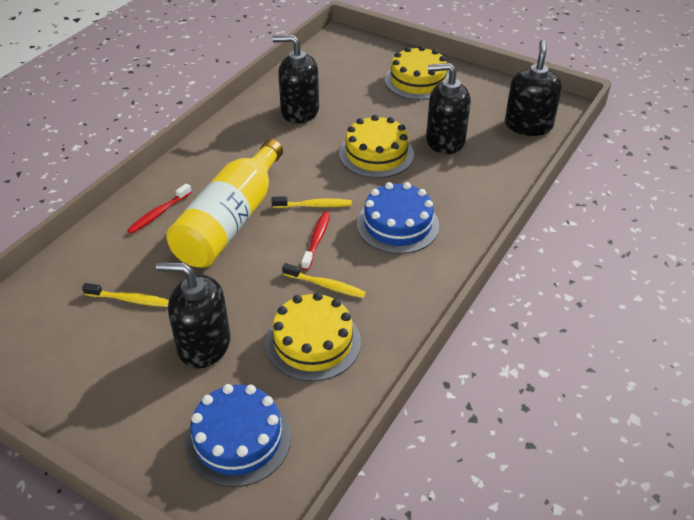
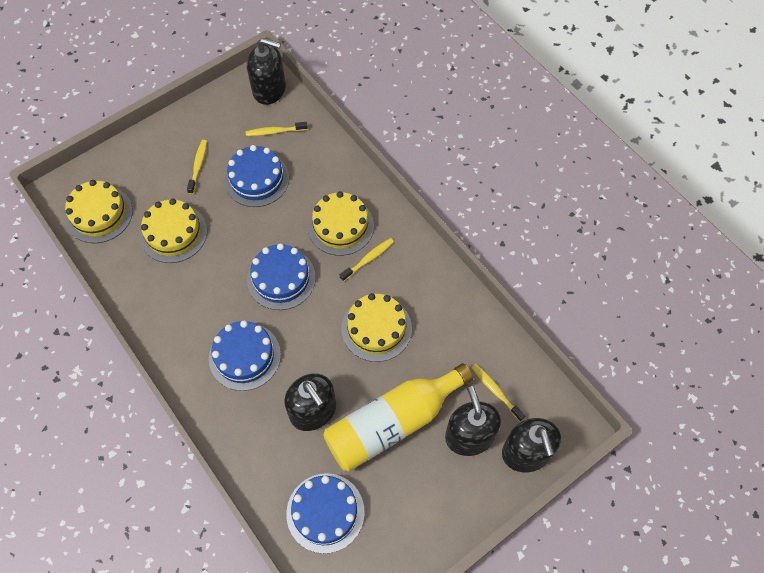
blue cake: 2 -> 4
red toothbrush: 2 -> 0
yellow cake: 3 -> 4
yellow toothbrush: 3 -> 4

